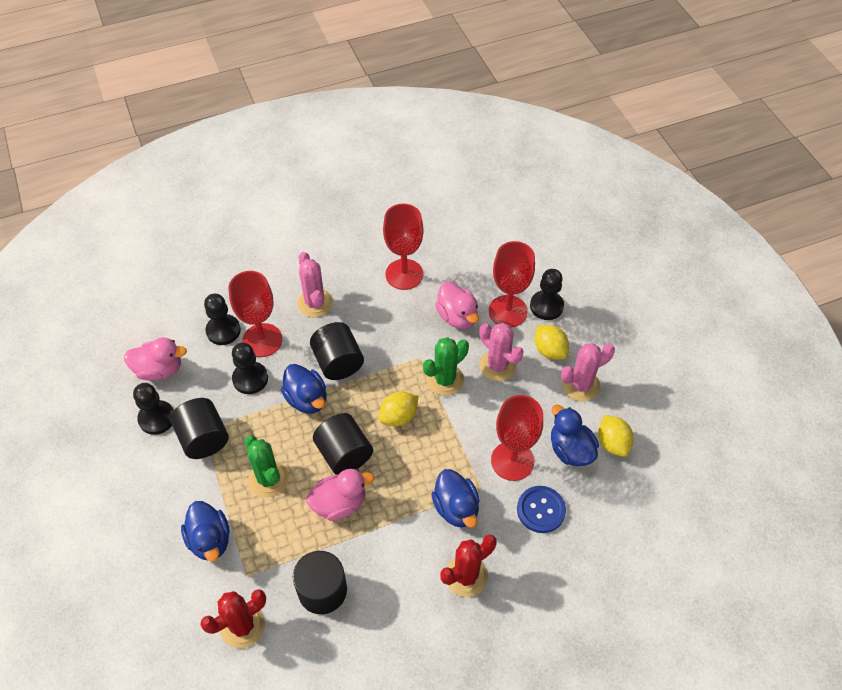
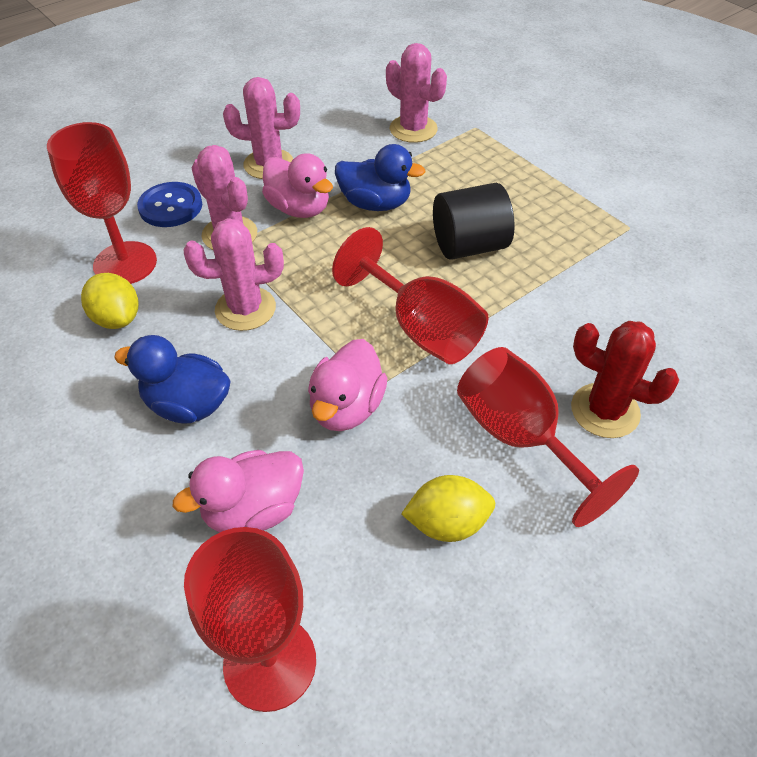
black cylinder: 4 -> 1
black pawn: 4 -> 0
blue duck: 4 -> 2
green cactus: 2 -> 0
pink cactus: 3 -> 4
red cactus: 2 -> 1
yellow lemon: 3 -> 2

